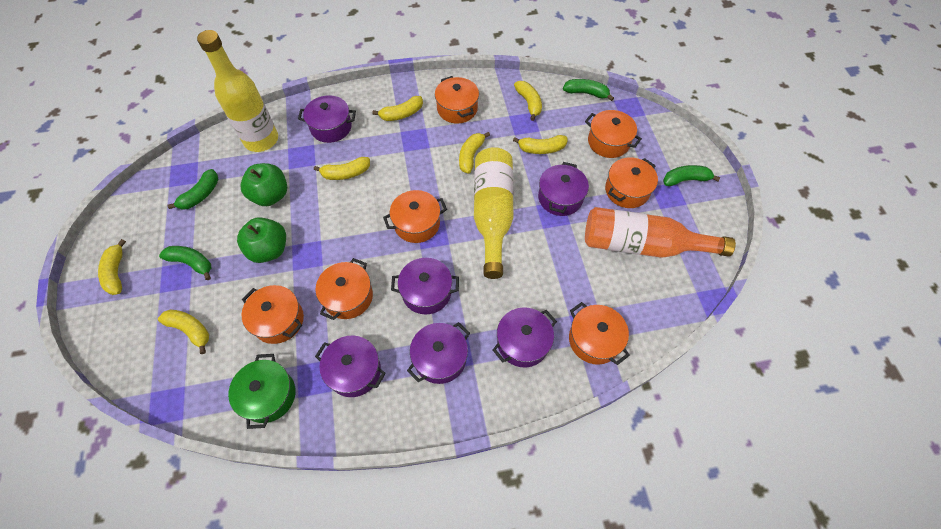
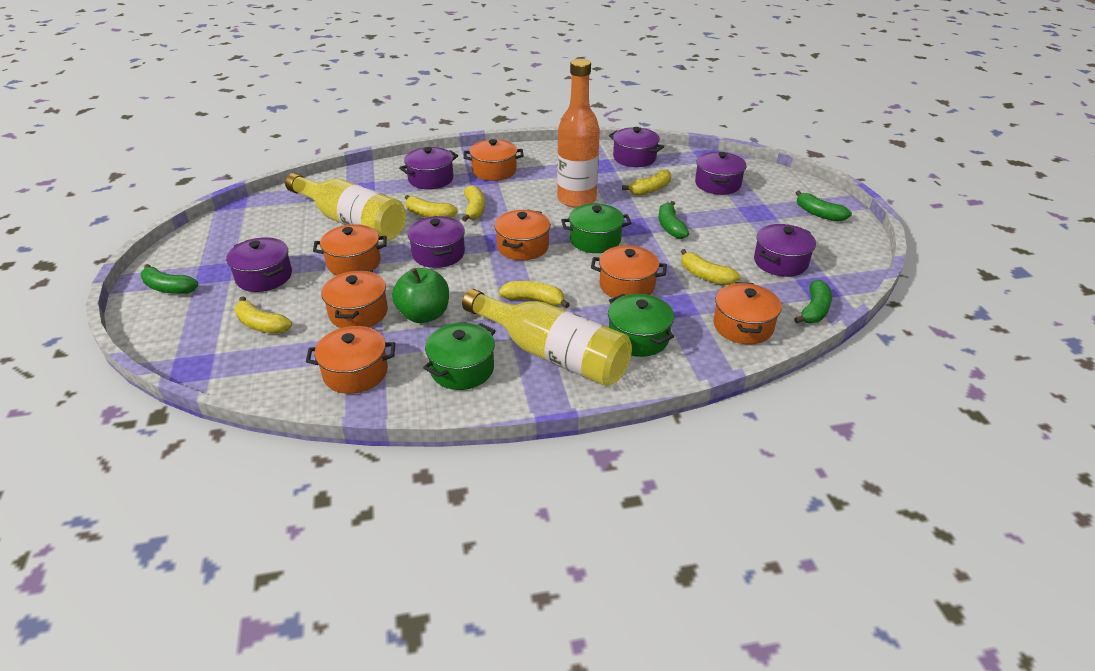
green apple: 2 -> 1
green pot: 1 -> 3
yellow banana: 7 -> 6

